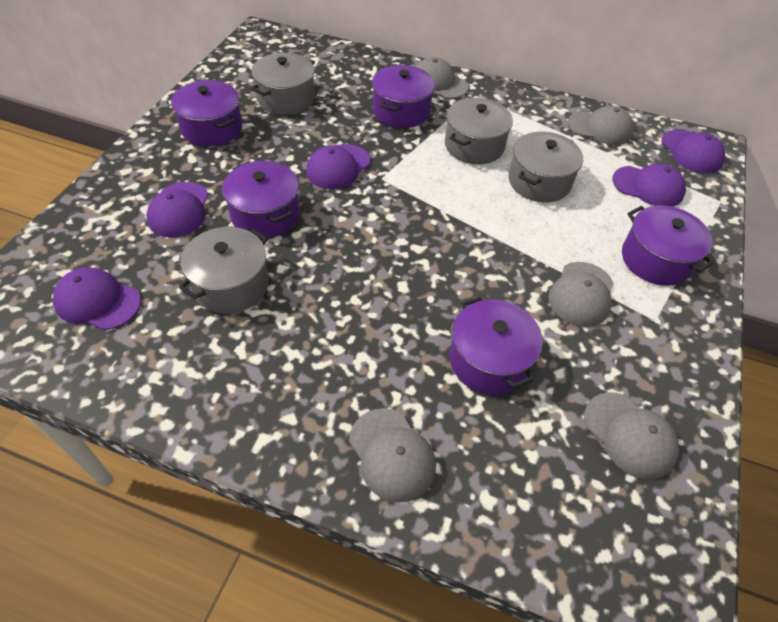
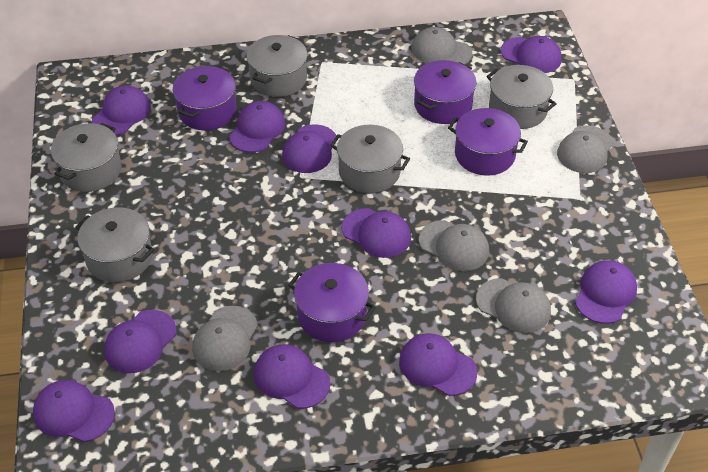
grey pot: 4 -> 5
purple cap: 5 -> 10
purple pot: 5 -> 4

